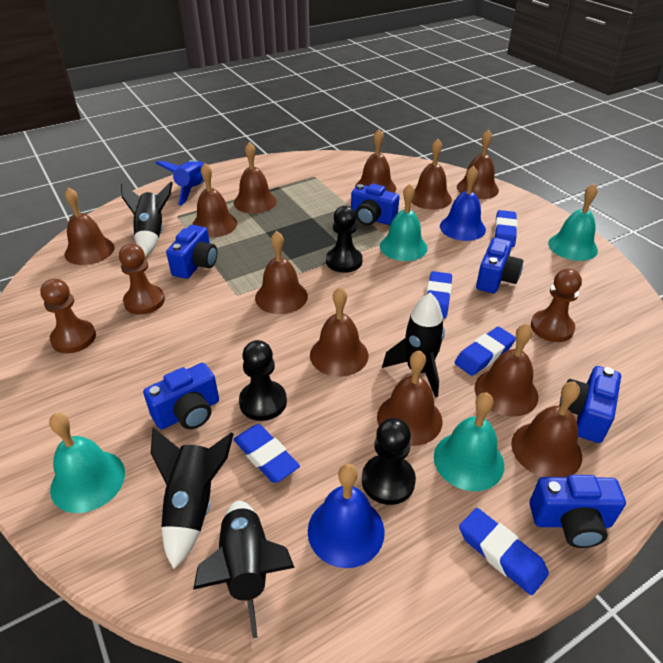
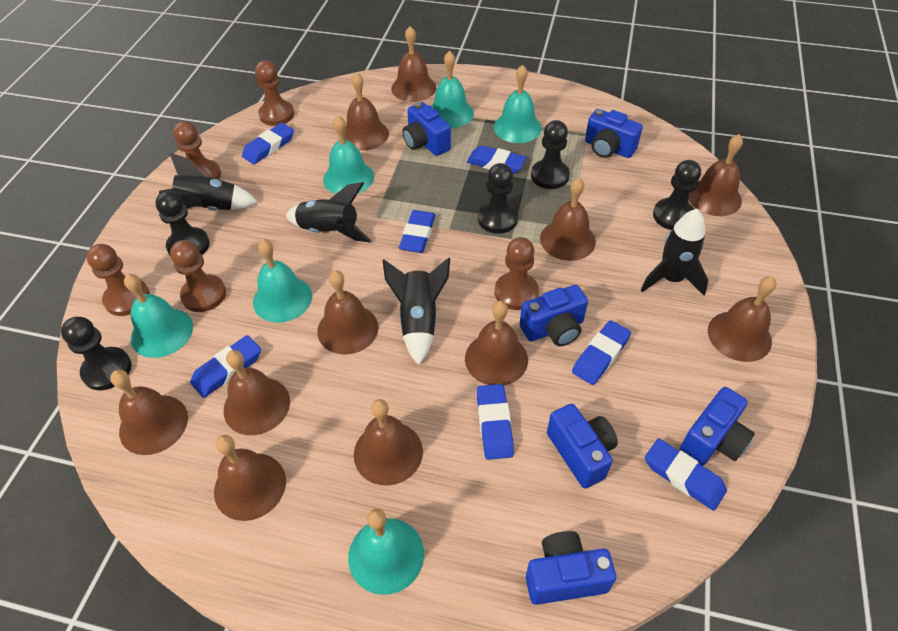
black pawn: 3 -> 5
blue bell: 2 -> 0
blue eraser: 5 -> 7
blue rocket: 1 -> 0
brown pawn: 3 -> 5
turquoise bell: 4 -> 6

